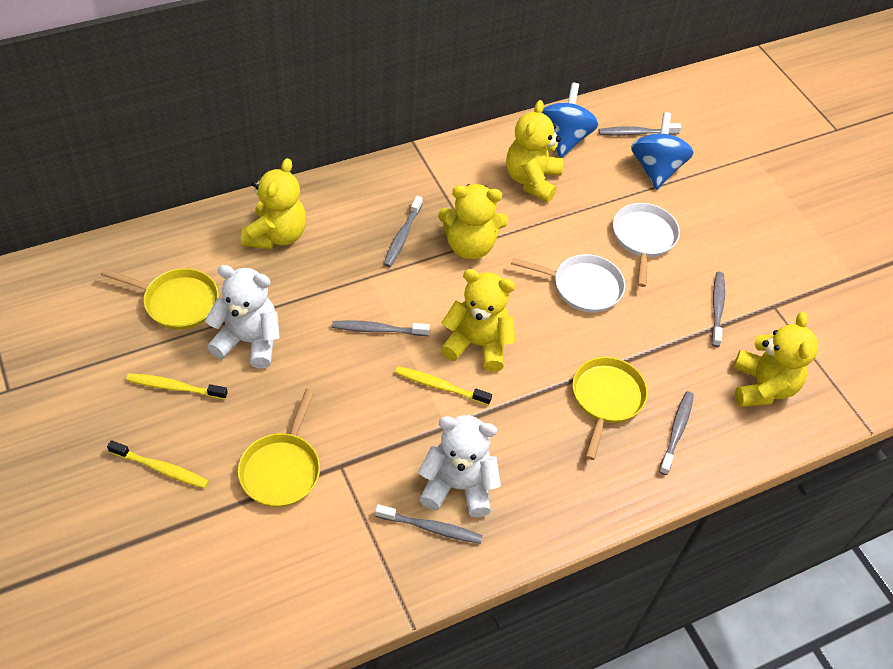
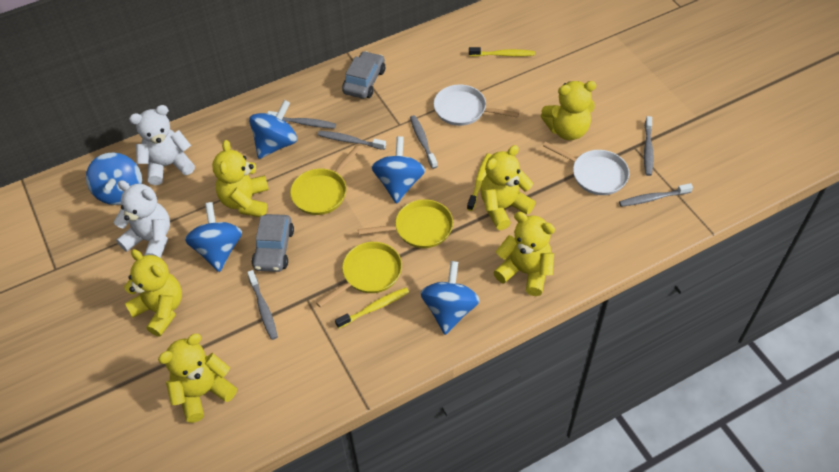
blue spinning top: 2 -> 5
grey car: 0 -> 2
yellow teddy bear: 5 -> 6

